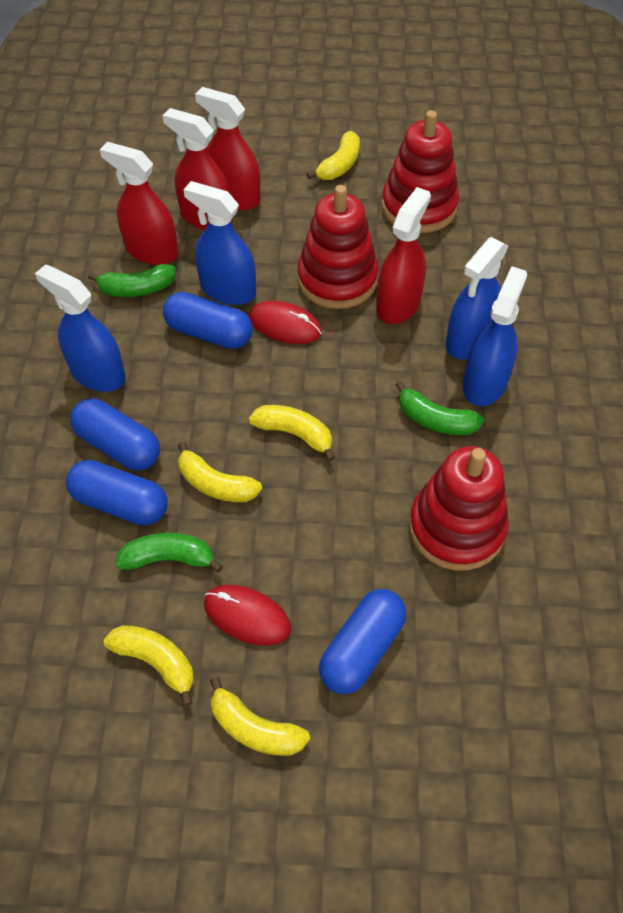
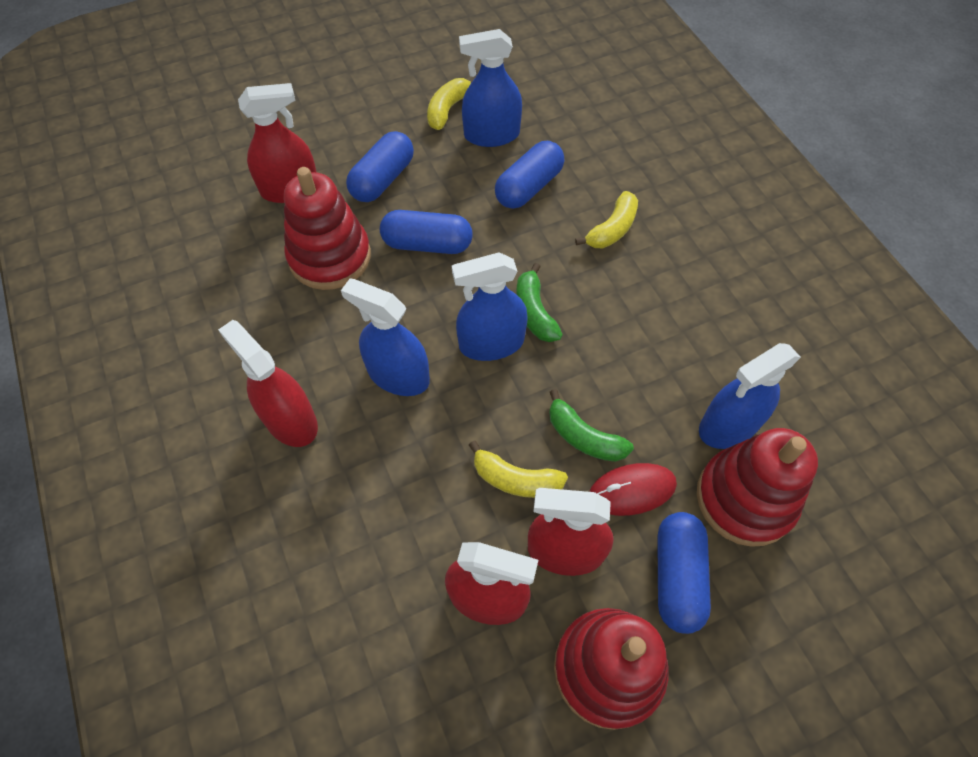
green banana: 3 -> 2
red mouse: 2 -> 1
yellow banana: 5 -> 3

